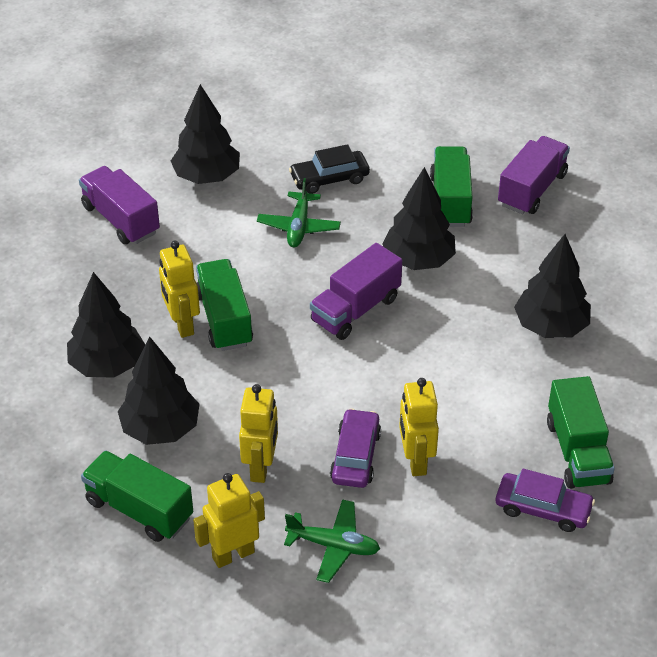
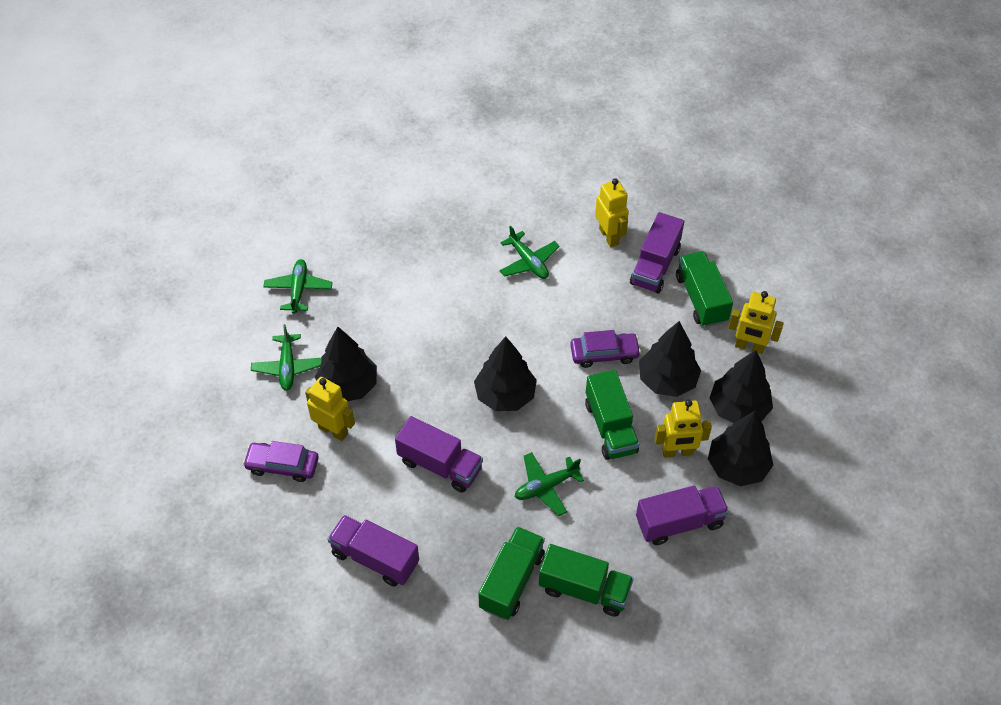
black car: 1 -> 0
green plane: 2 -> 4
purple truck: 3 -> 4

